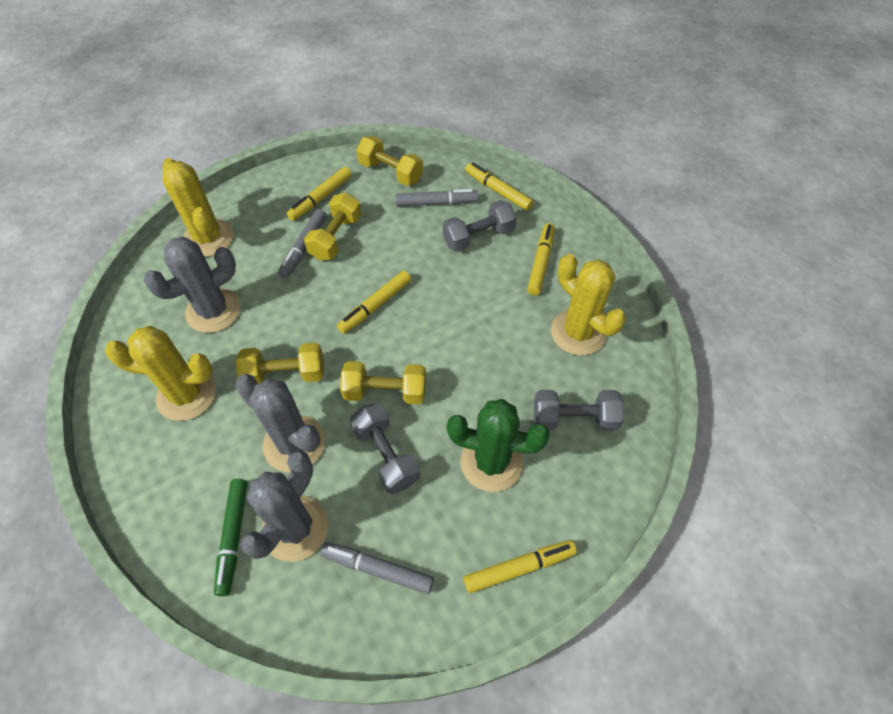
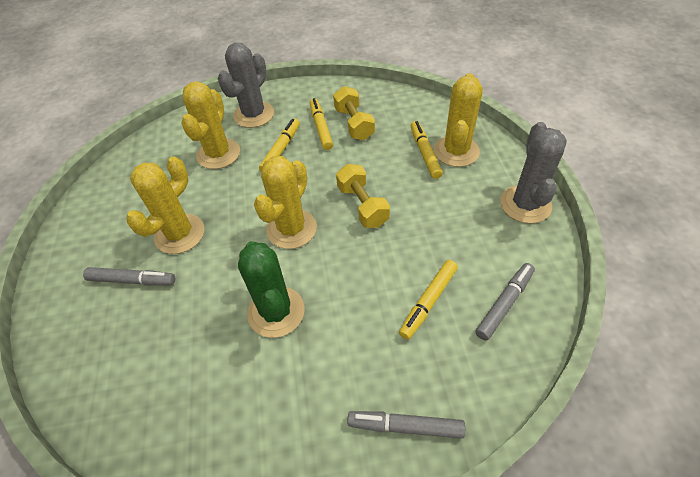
green marker: 1 -> 0
grey cactus: 3 -> 2
grey dumbbell: 3 -> 0
yellow cactus: 3 -> 4
yellow dumbbell: 4 -> 2
yellow marker: 5 -> 4

